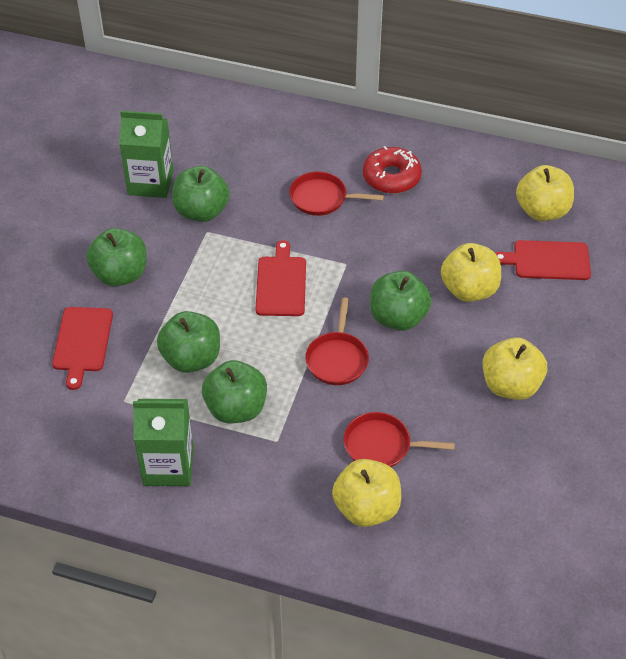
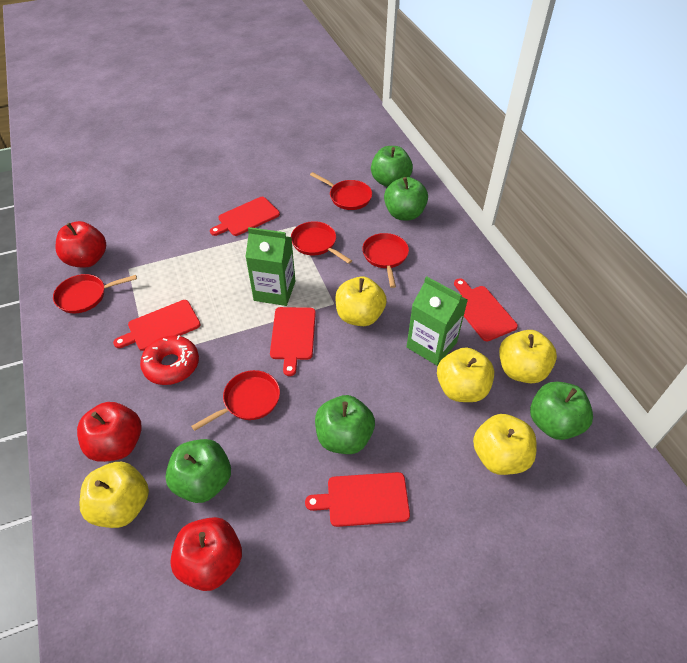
red apple: 0 -> 3
red cutting board: 3 -> 5
red pan: 3 -> 5
yellow apple: 4 -> 5

